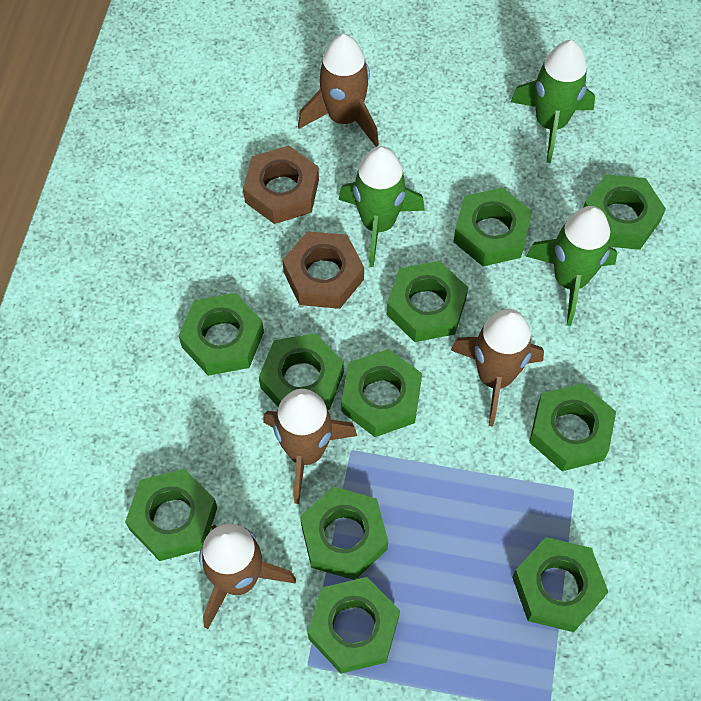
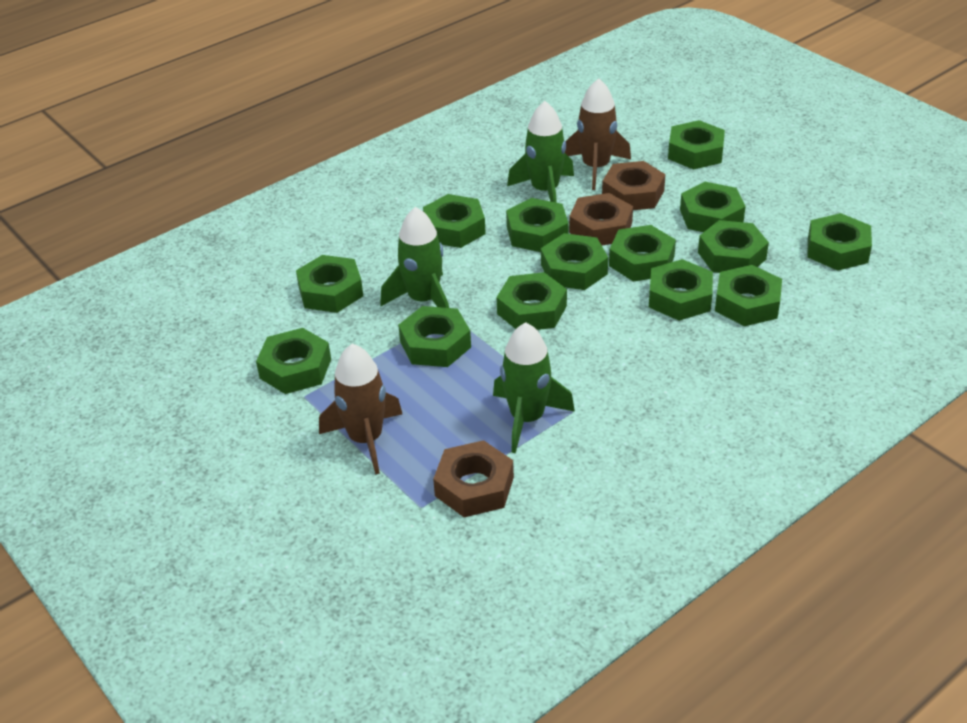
brown nut: 2 -> 3
brown rocket: 4 -> 2
green nut: 11 -> 14

